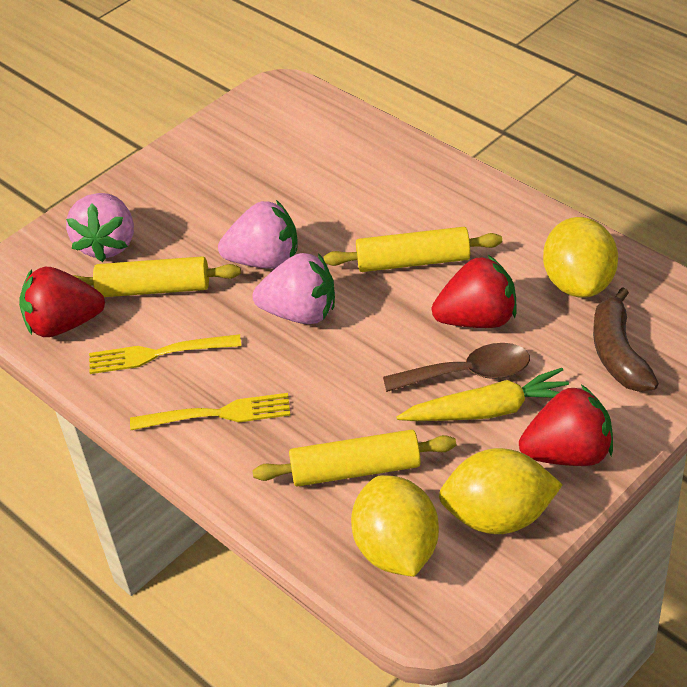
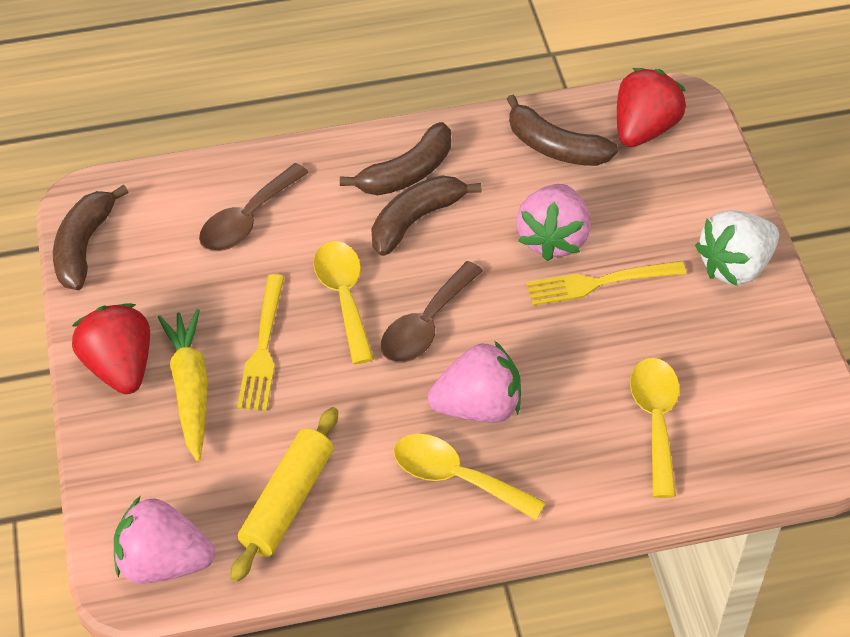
brown banana: 1 -> 4
brown spoon: 1 -> 2
red strawberry: 3 -> 2
white strawberry: 0 -> 1
yellow lemon: 3 -> 0
yellow rolling pin: 3 -> 1
yellow spoon: 0 -> 3

